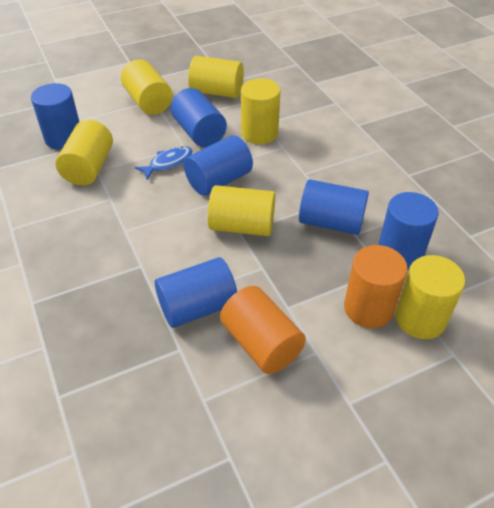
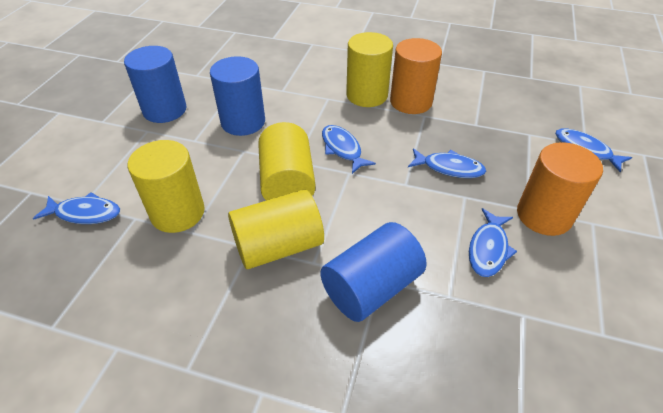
blue cylinder: 6 -> 3
blue fish: 1 -> 5
yellow cylinder: 6 -> 4

